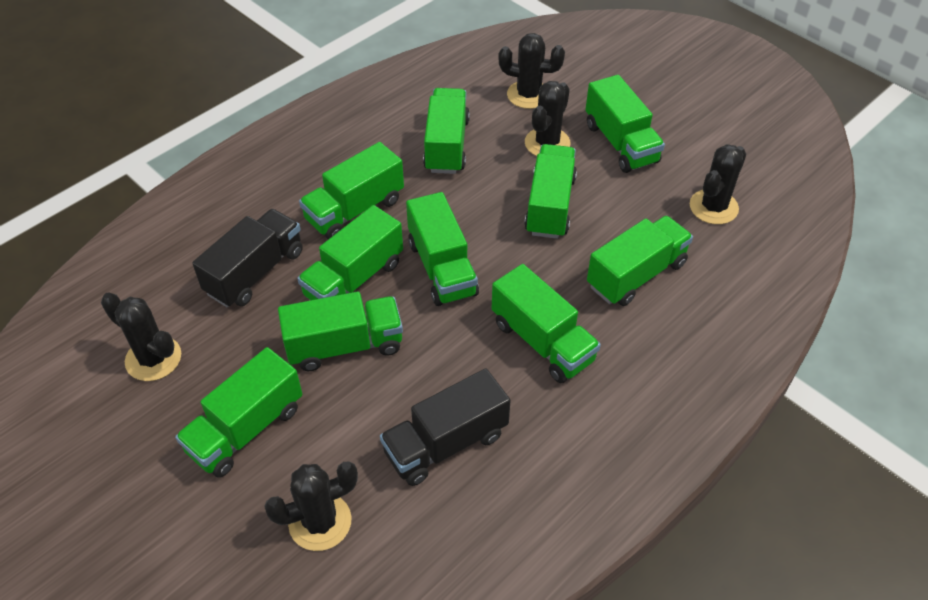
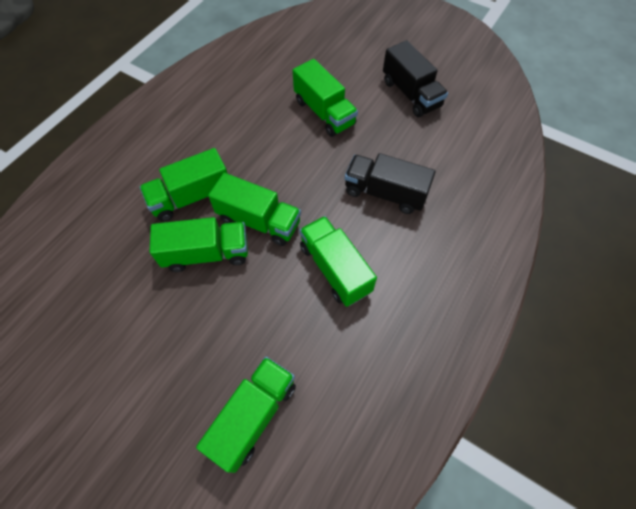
black cactus: 5 -> 0
green truck: 10 -> 6

